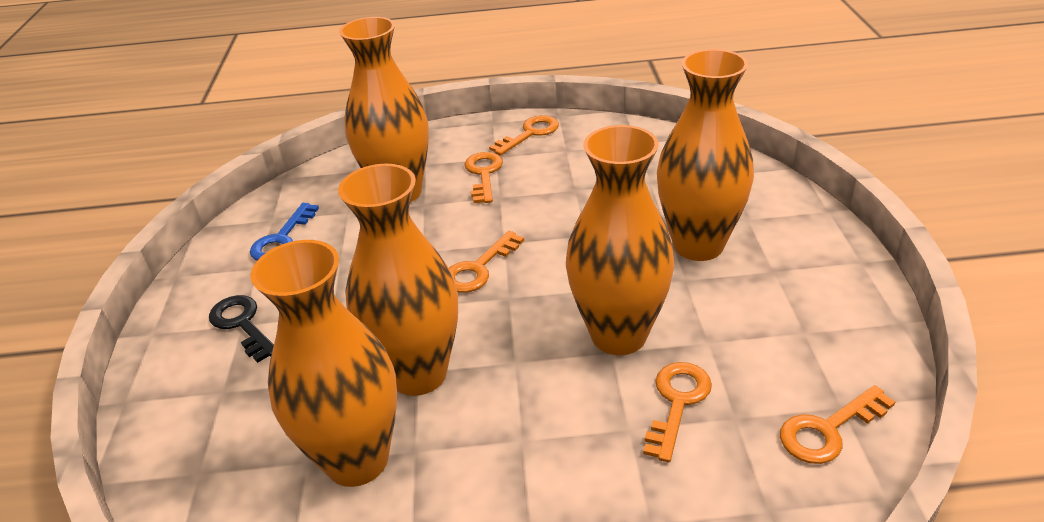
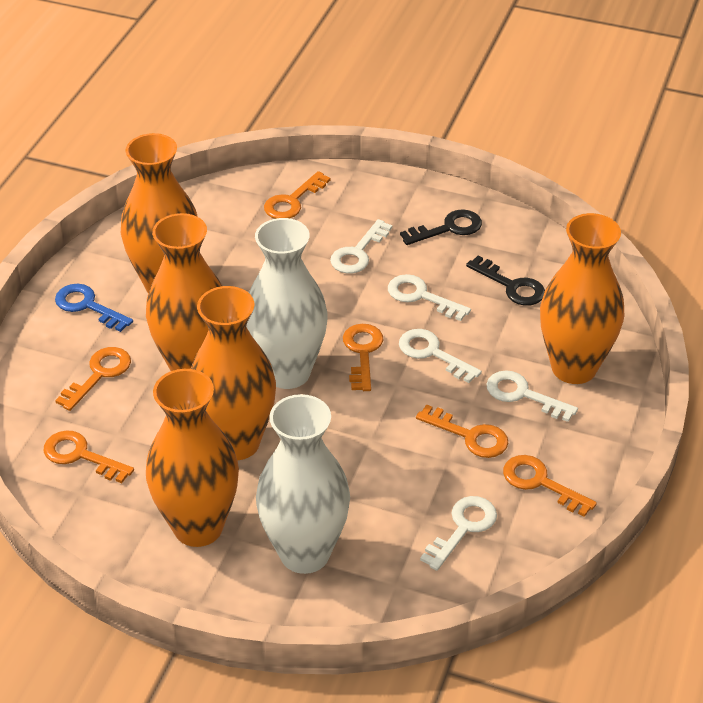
black key: 1 -> 2
orange key: 5 -> 6
white key: 0 -> 5
white vase: 0 -> 2

